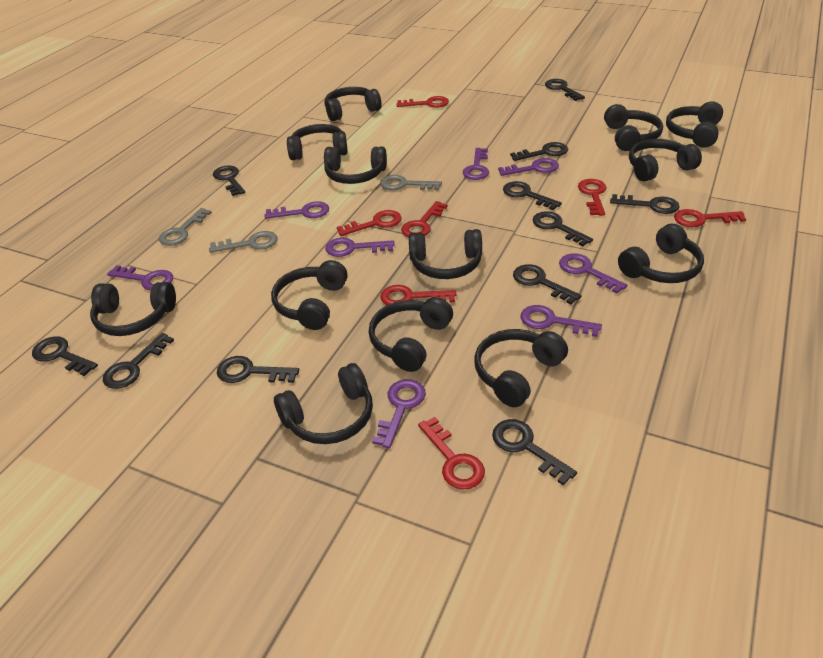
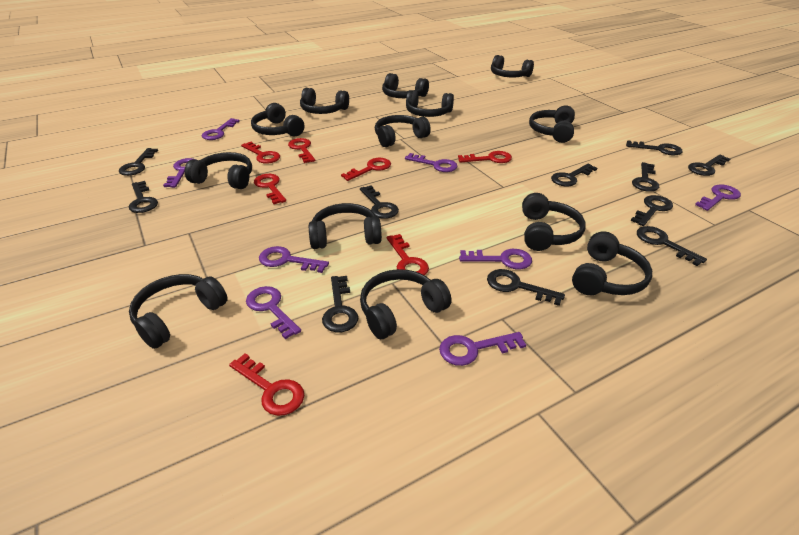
grey key: 3 -> 0

